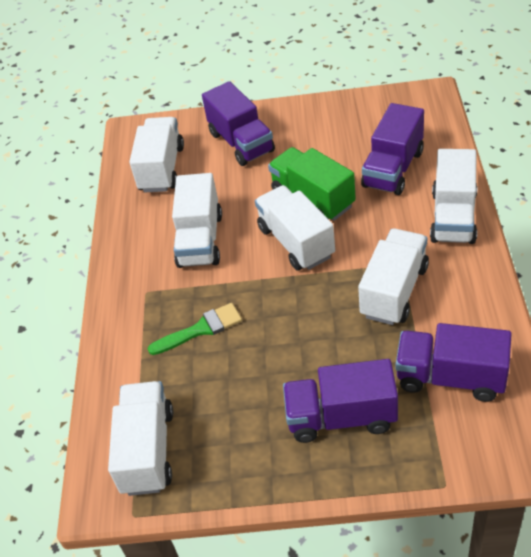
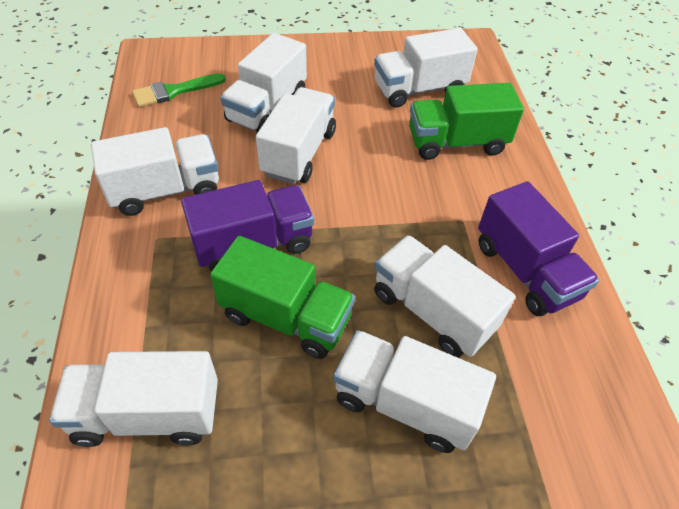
green truck: 1 -> 2
purple truck: 4 -> 2
white truck: 6 -> 7

